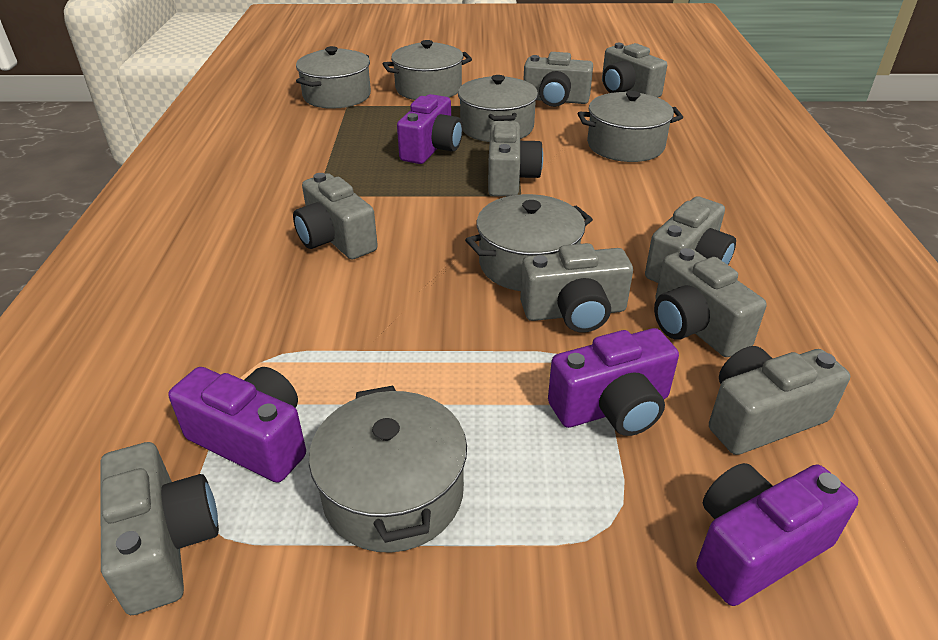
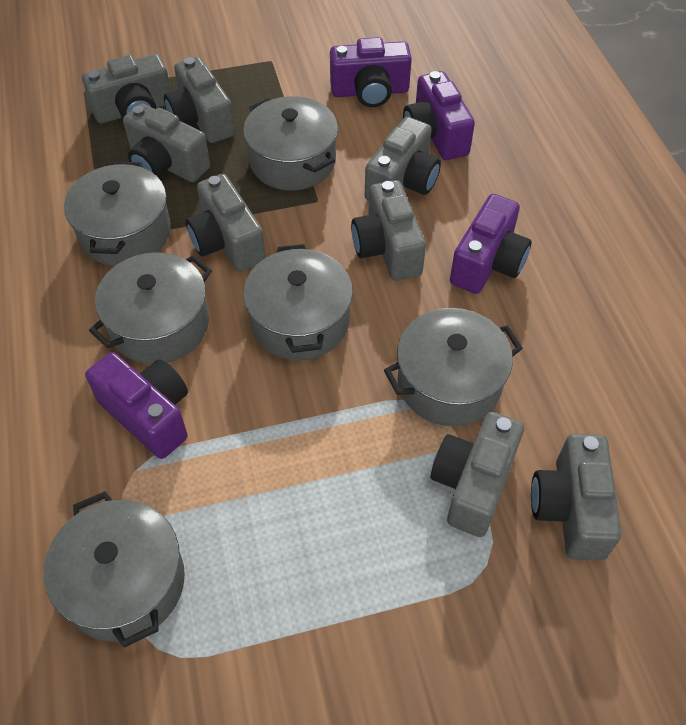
grey camera: 9 -> 8

